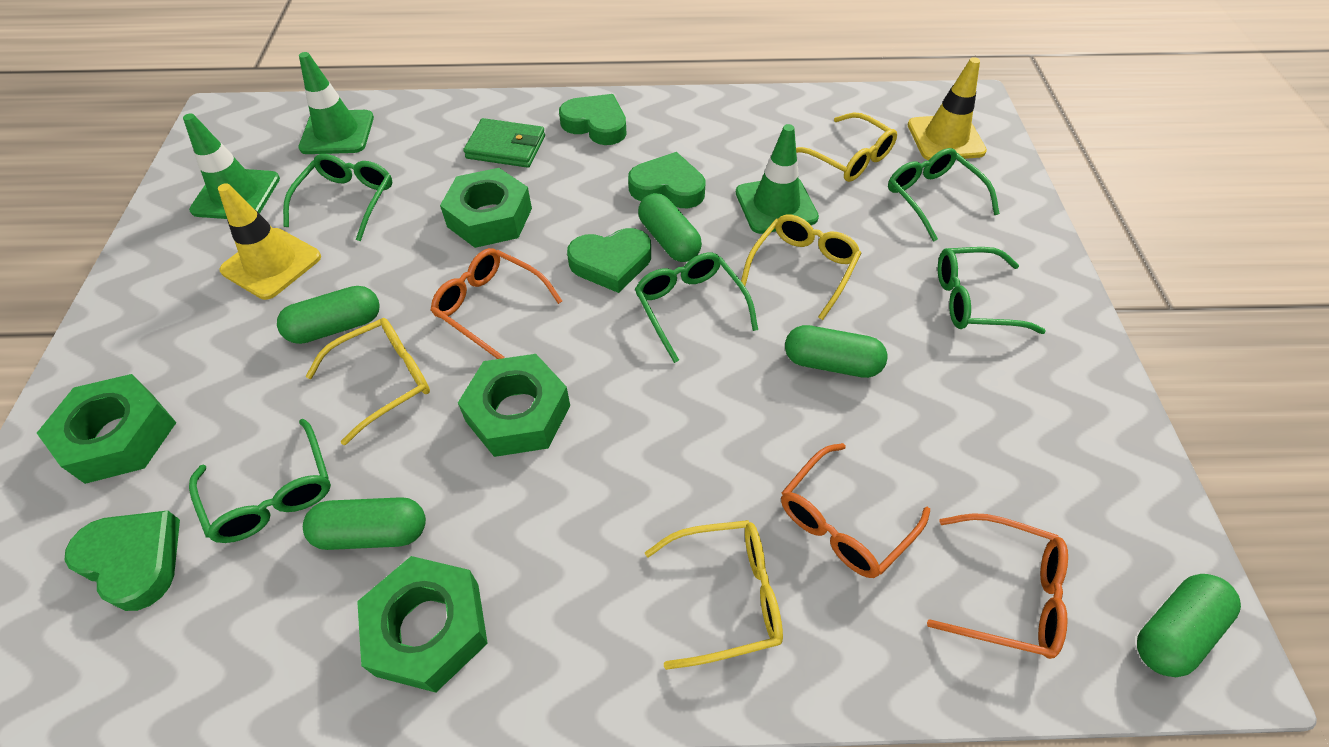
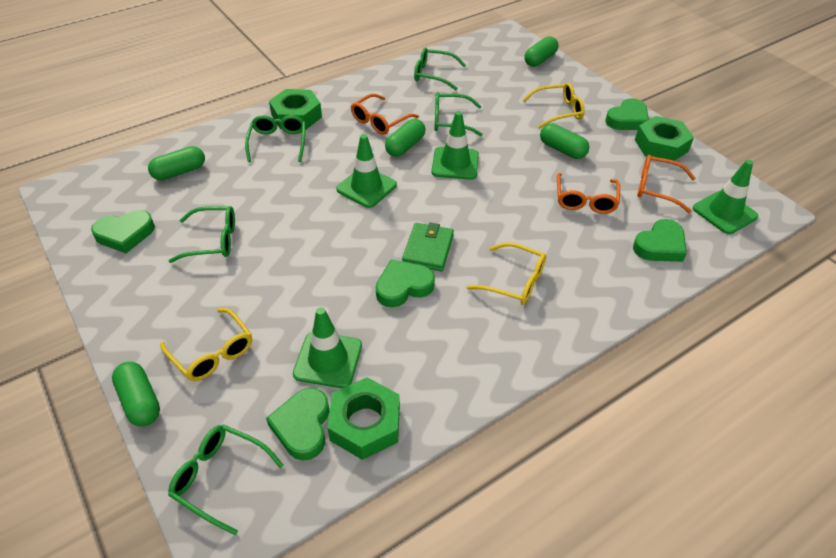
green heart: 4 -> 5
green nut: 4 -> 3
green traffic cone: 3 -> 4
yellow glasses: 4 -> 3
yellow traffic cone: 2 -> 0

